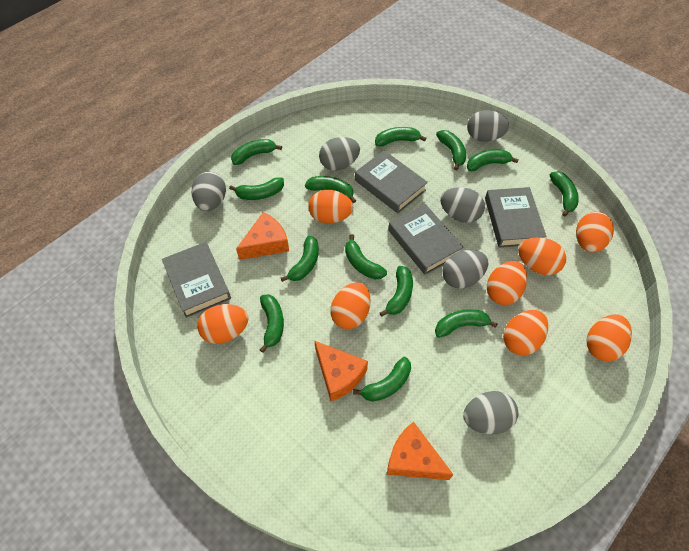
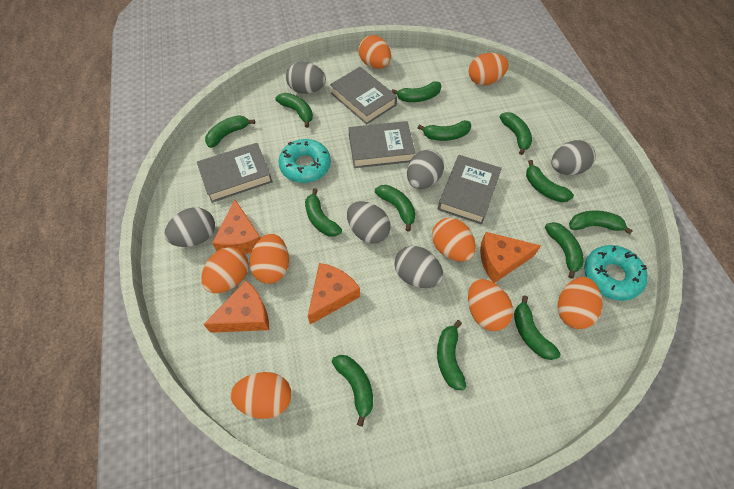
orange cheese: 3 -> 4
turquoise donut: 0 -> 2

